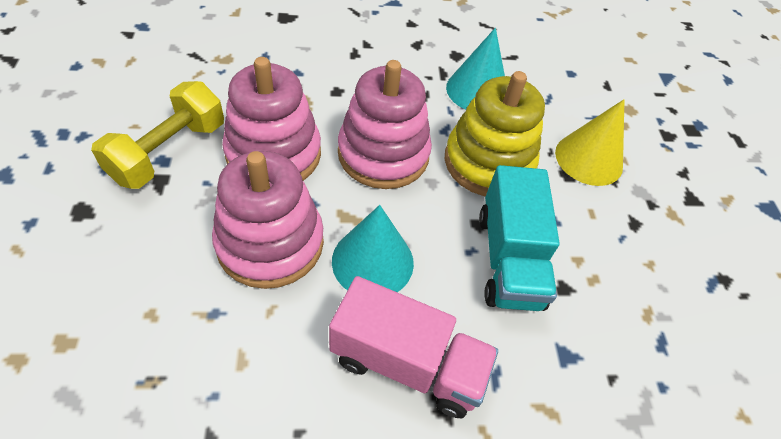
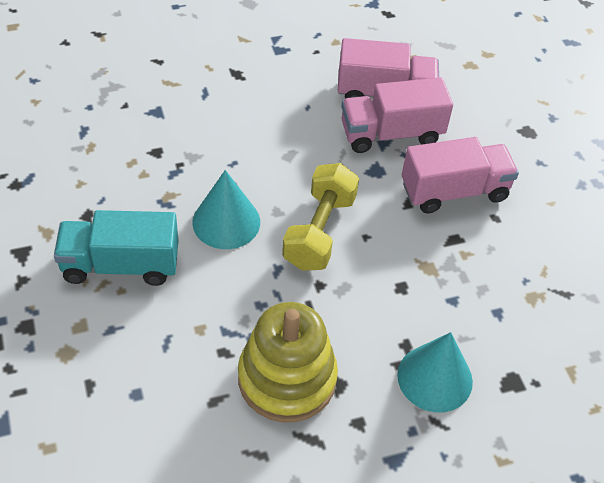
pink stacking toy: 3 -> 0
pink truck: 1 -> 3
yellow cone: 1 -> 0

